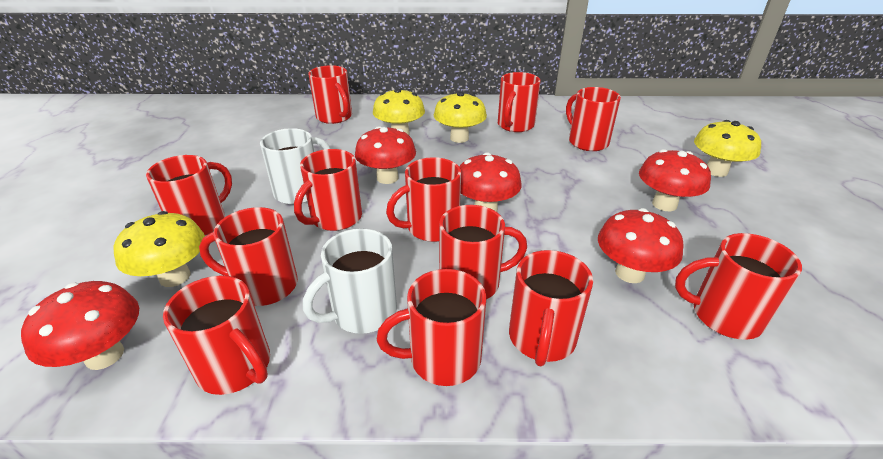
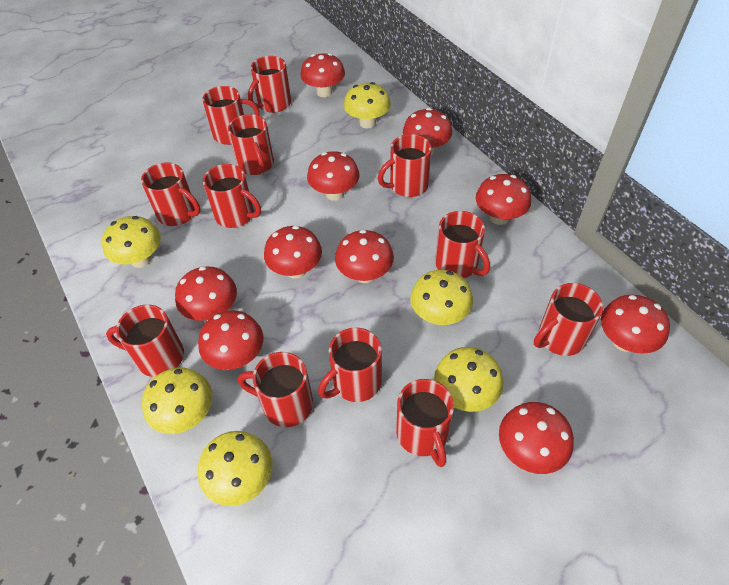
red mushroom: 5 -> 10
white mug: 2 -> 0
yellow mushroom: 4 -> 6

